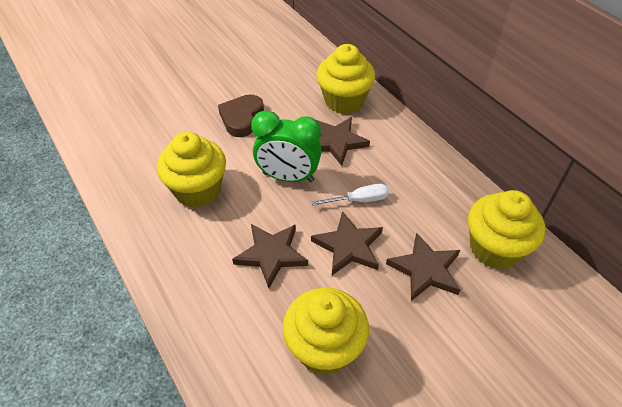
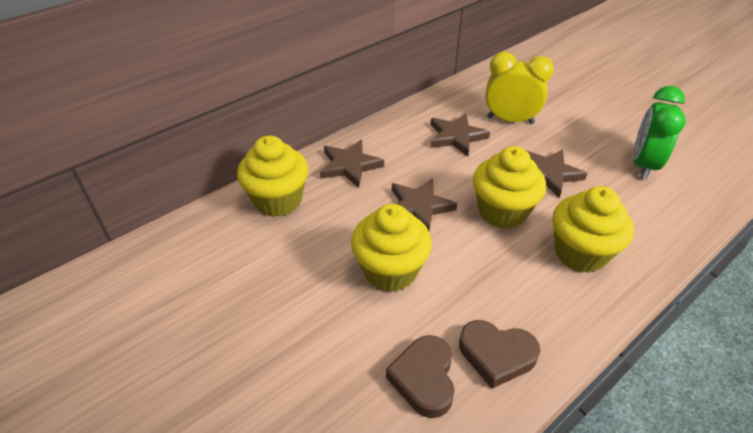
brown heart: 1 -> 2
white screwdriver: 1 -> 0
yellow clock: 0 -> 1

